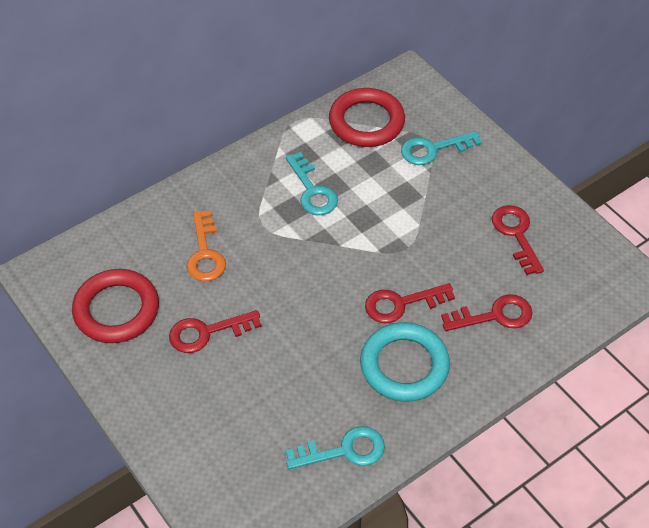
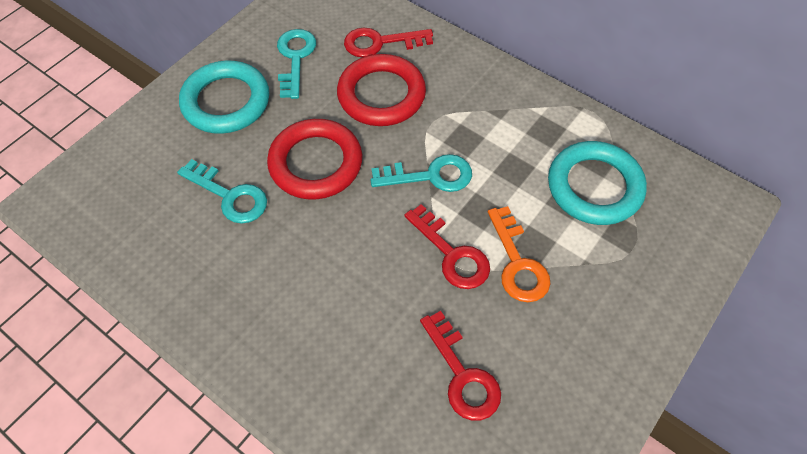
red key: 4 -> 3
turquoise ring: 1 -> 2

